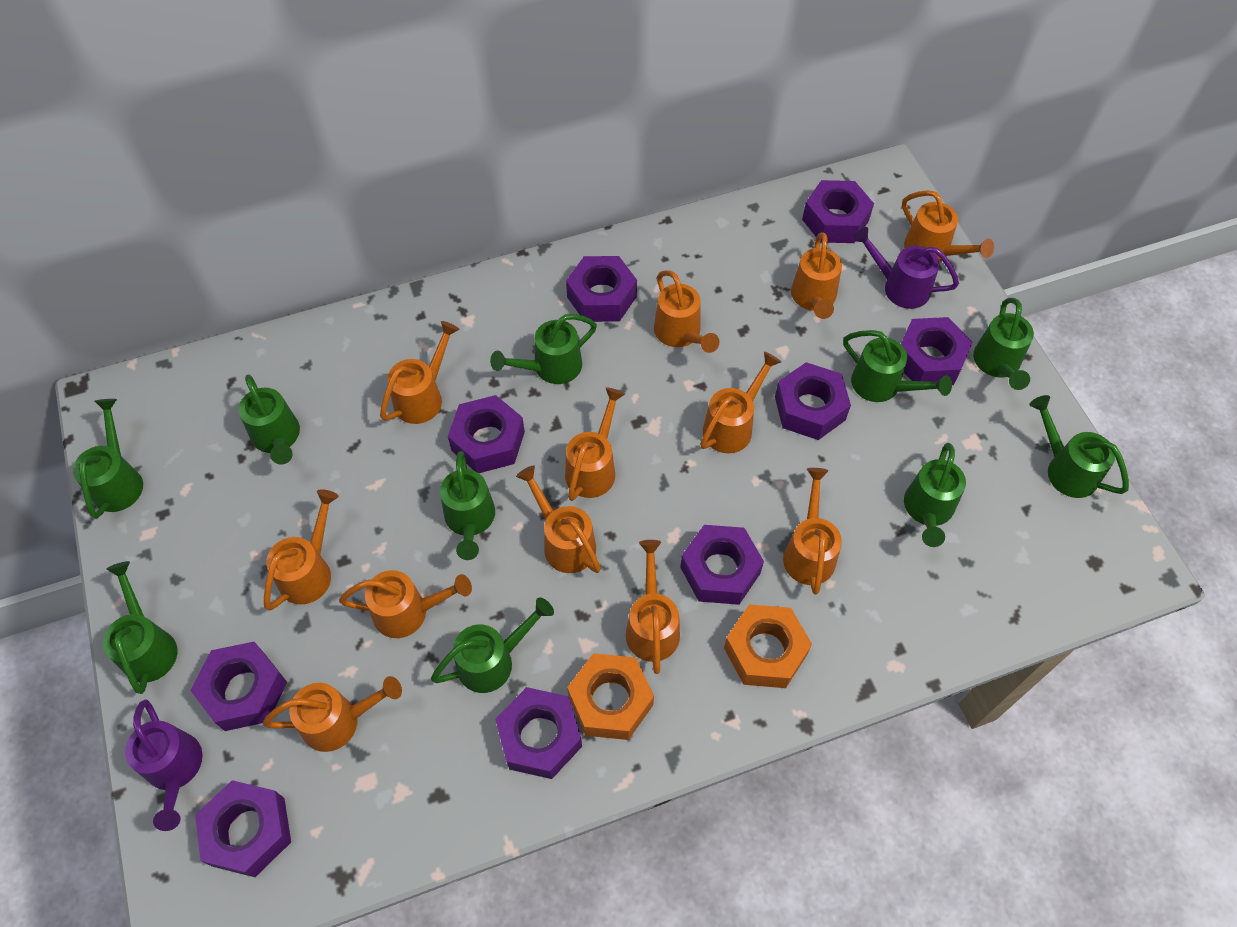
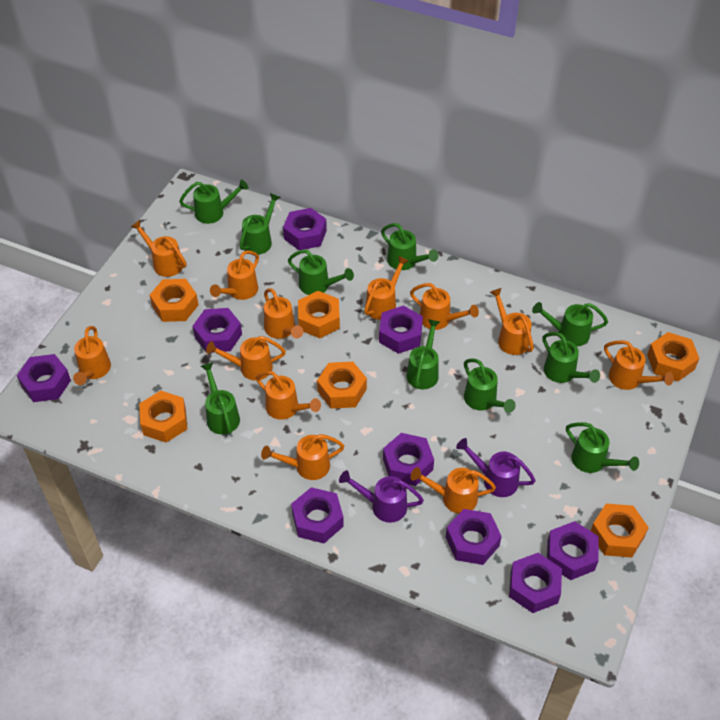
orange nut: 2 -> 6

